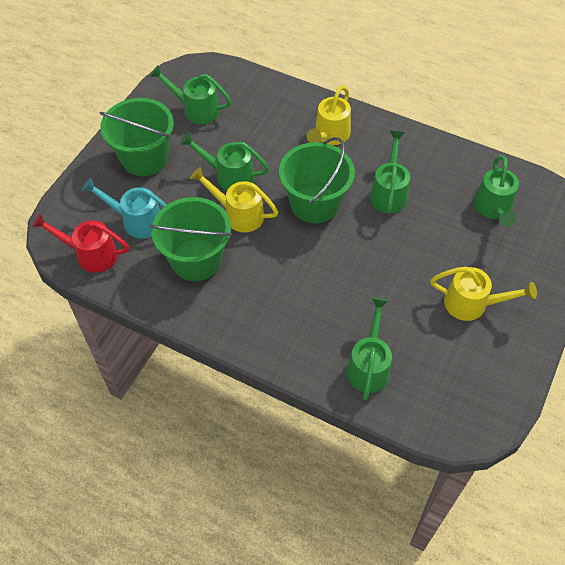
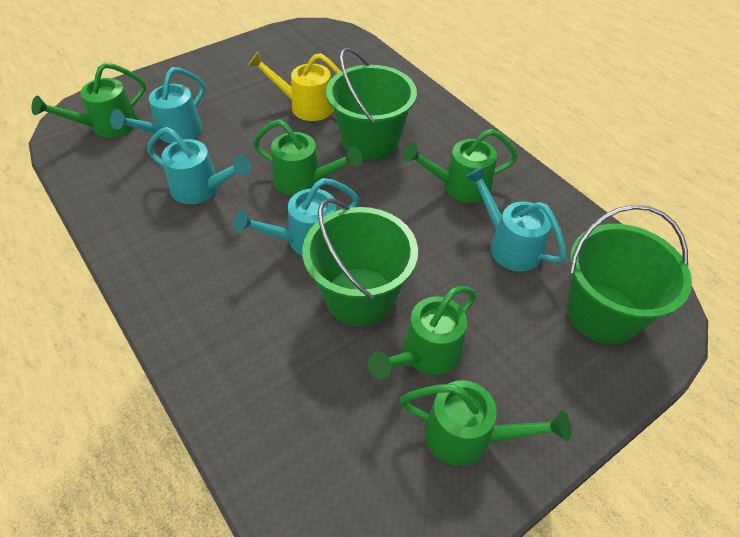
red watering can: 1 -> 0
turquoise watering can: 1 -> 4
yellow watering can: 3 -> 1

